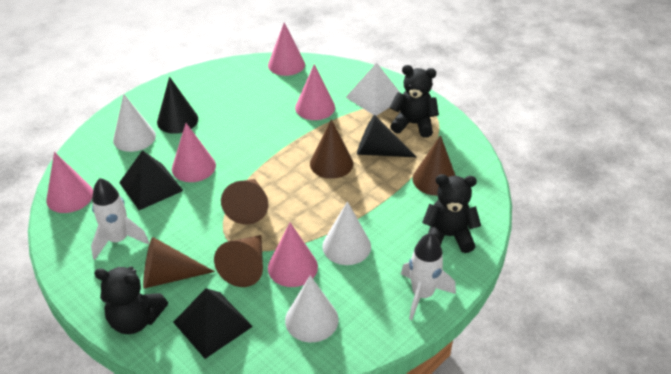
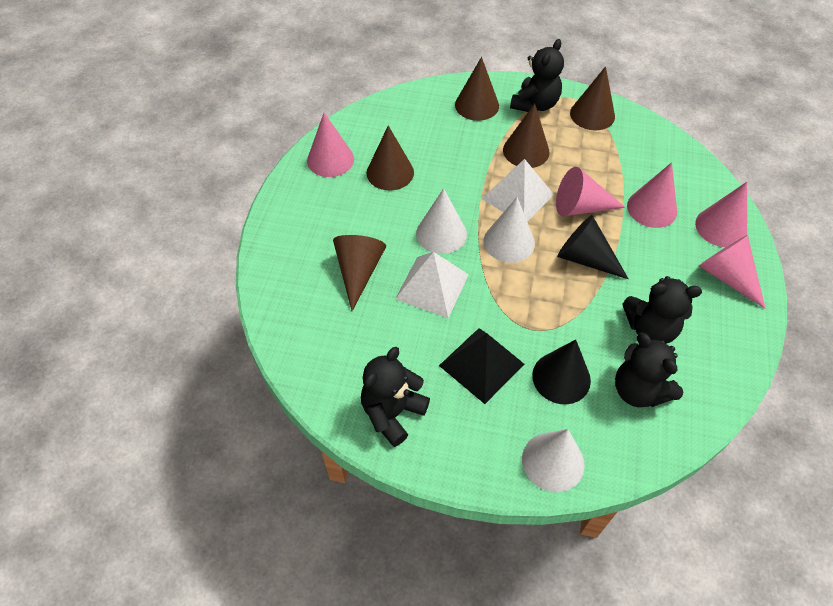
black pyramid: 2 -> 1
black teddy bear: 3 -> 4
white pyramid: 1 -> 2
white rocket: 2 -> 0

